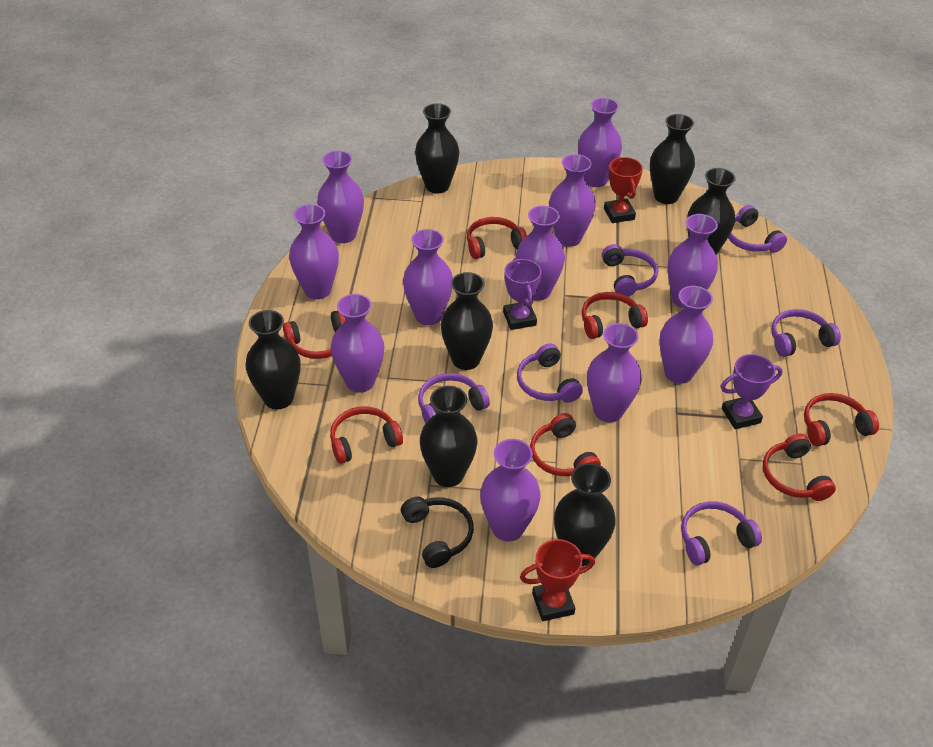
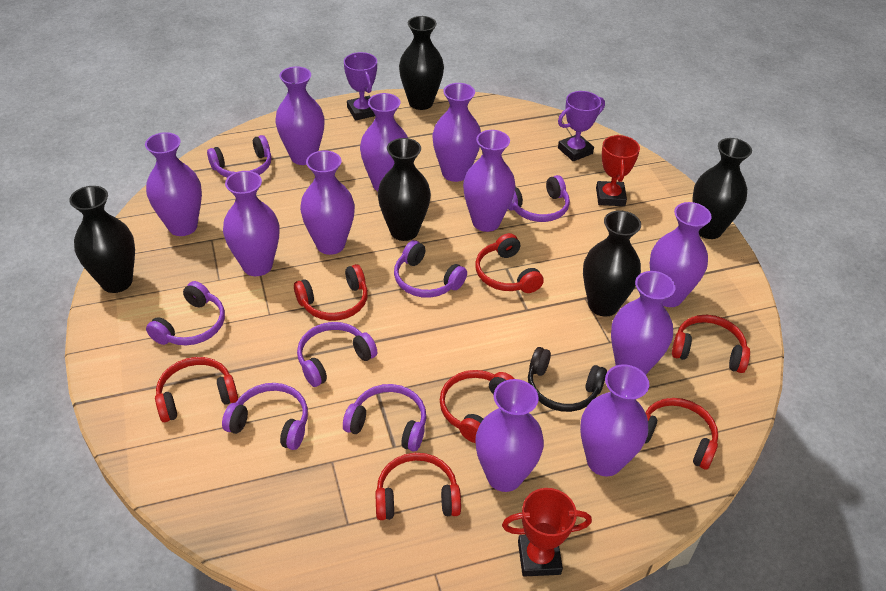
black vase: 7 -> 5
purple headphones: 6 -> 7

